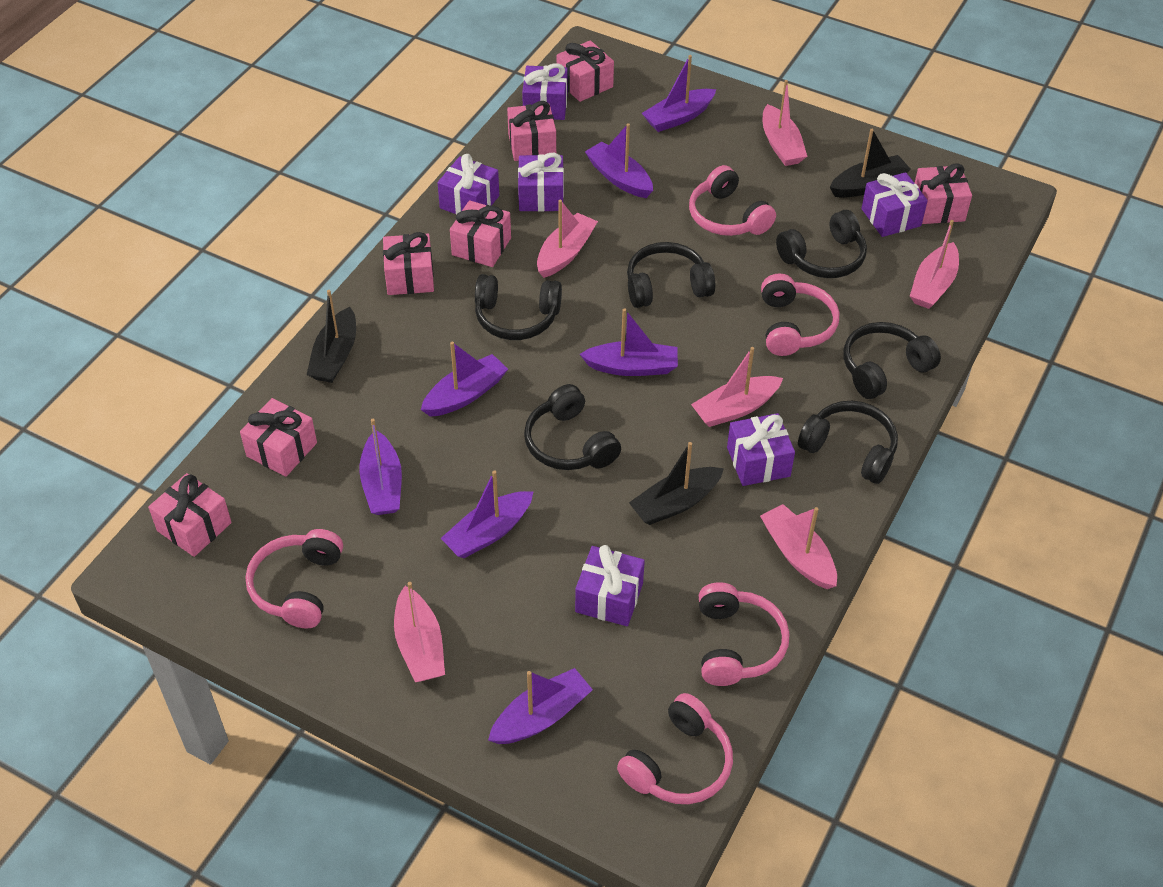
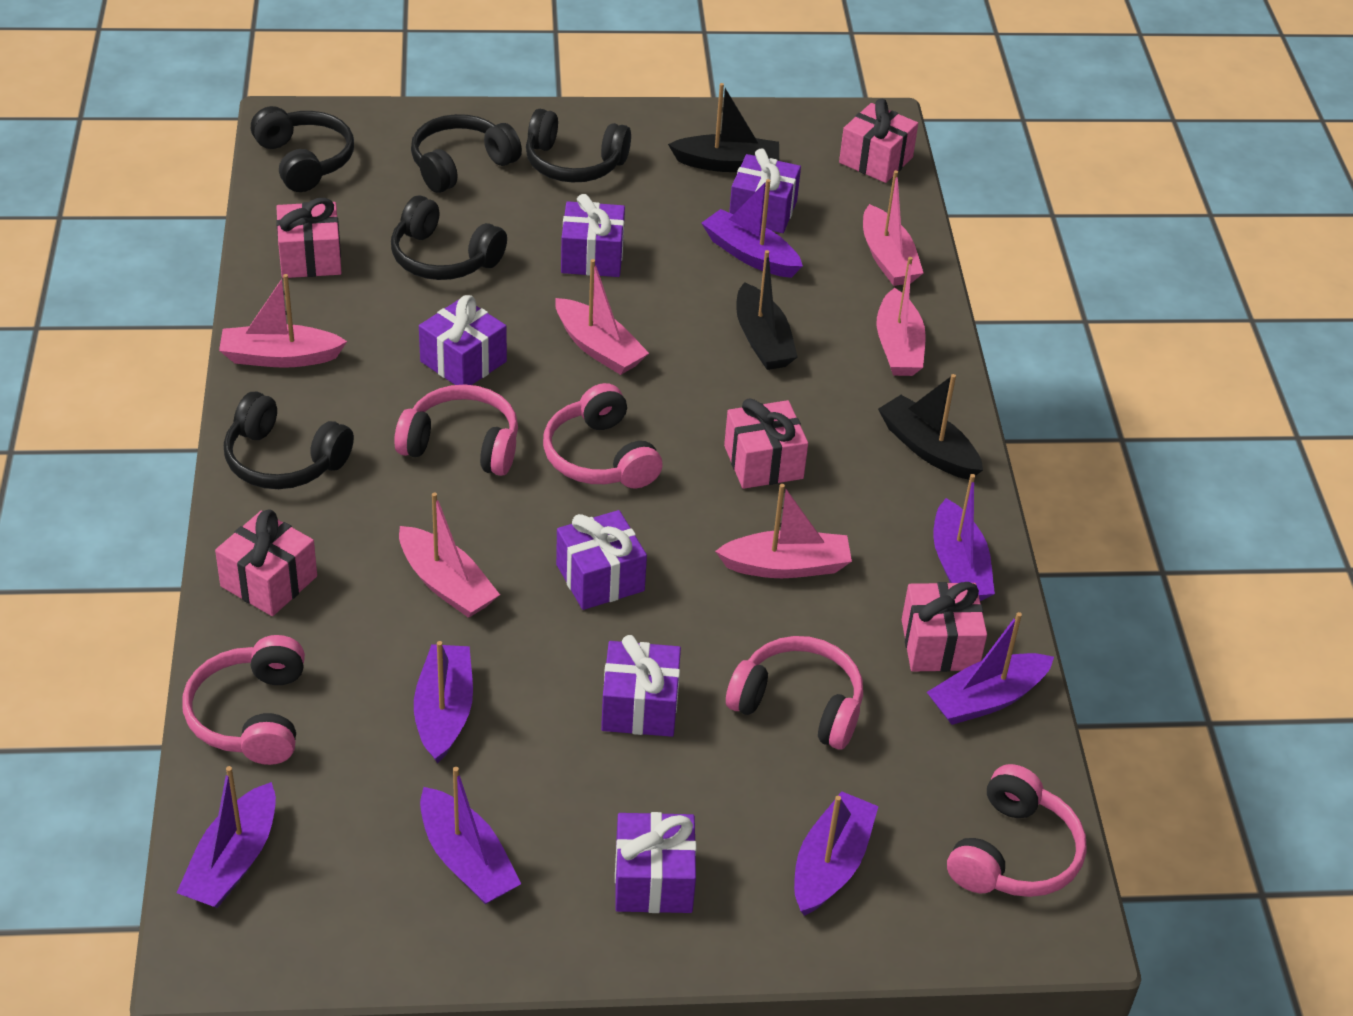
black headphones: 6 -> 5
pink gift: 7 -> 5

